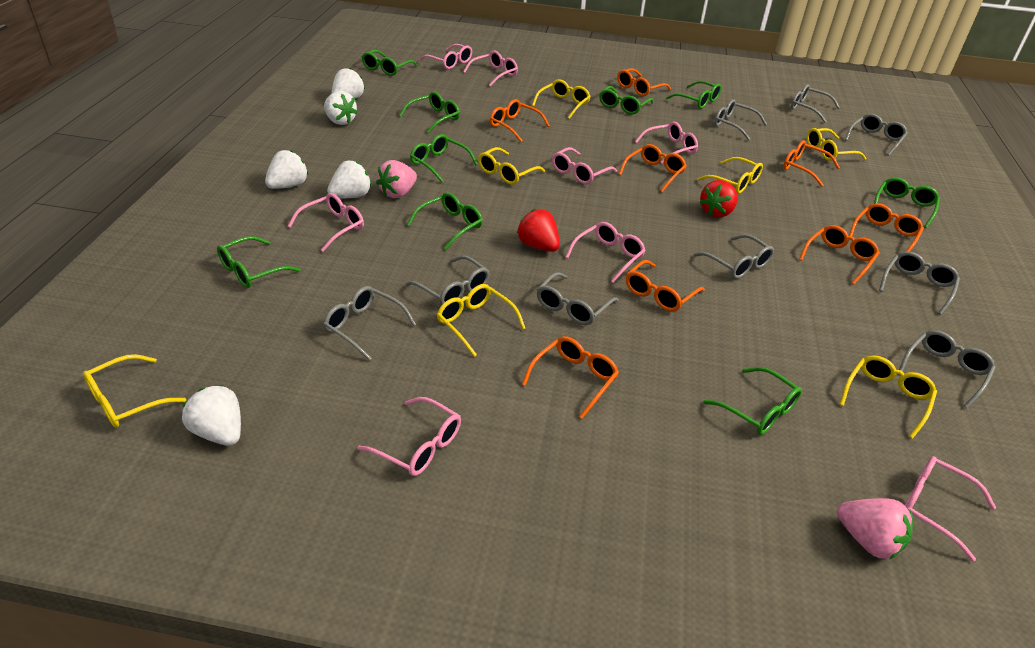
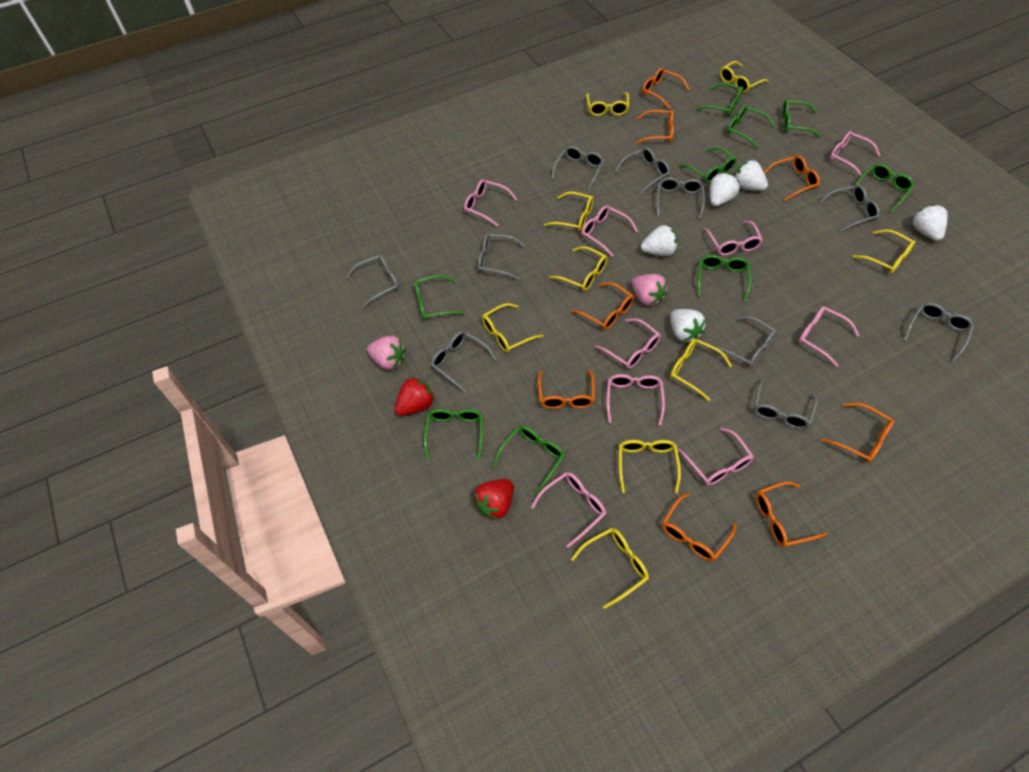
grey glasses: 9 -> 10
pink glasses: 8 -> 9
yellow glasses: 7 -> 9

